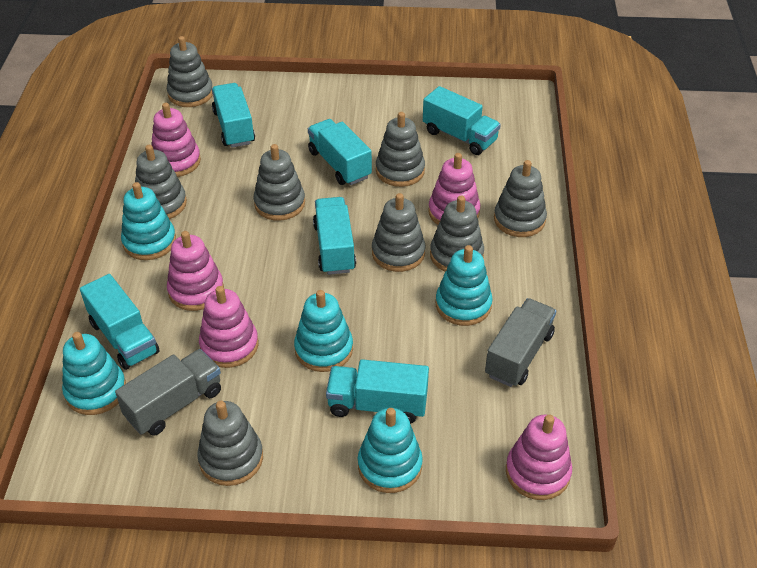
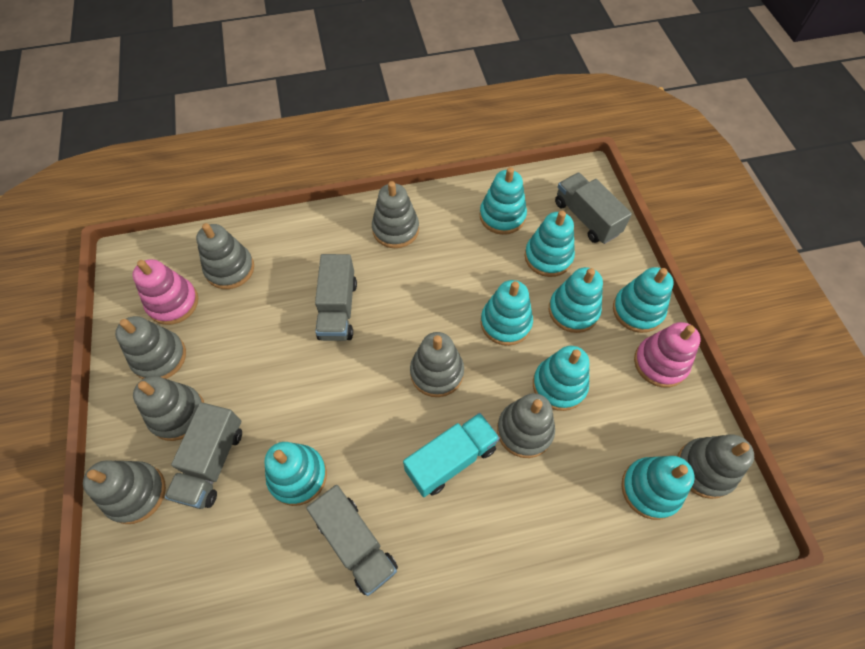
grey truck: 2 -> 4
pink stacking toy: 5 -> 2
turquoise stacking toy: 5 -> 8
turquoise truck: 6 -> 1

